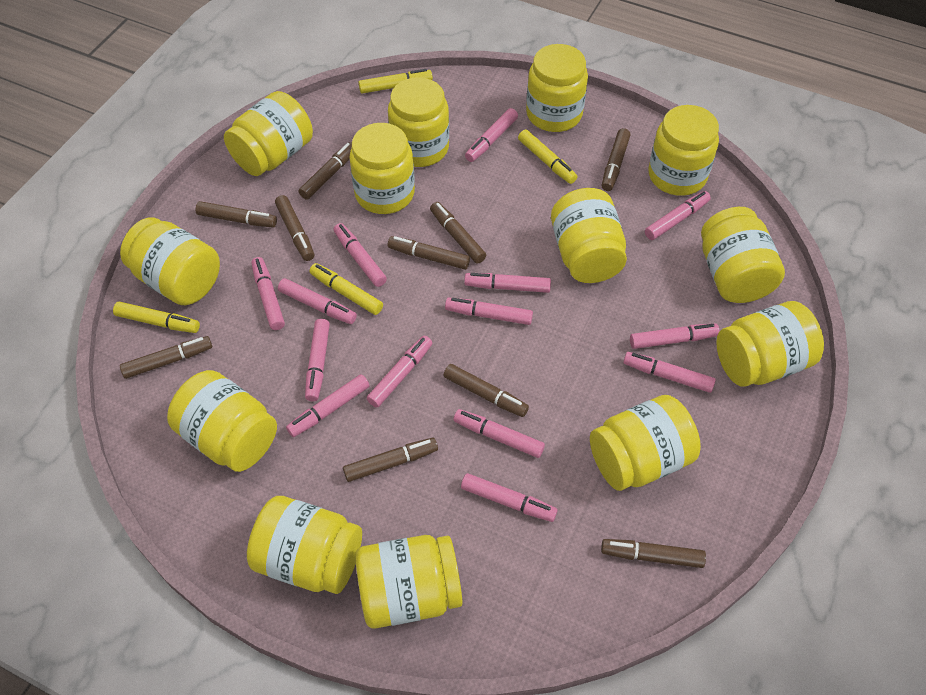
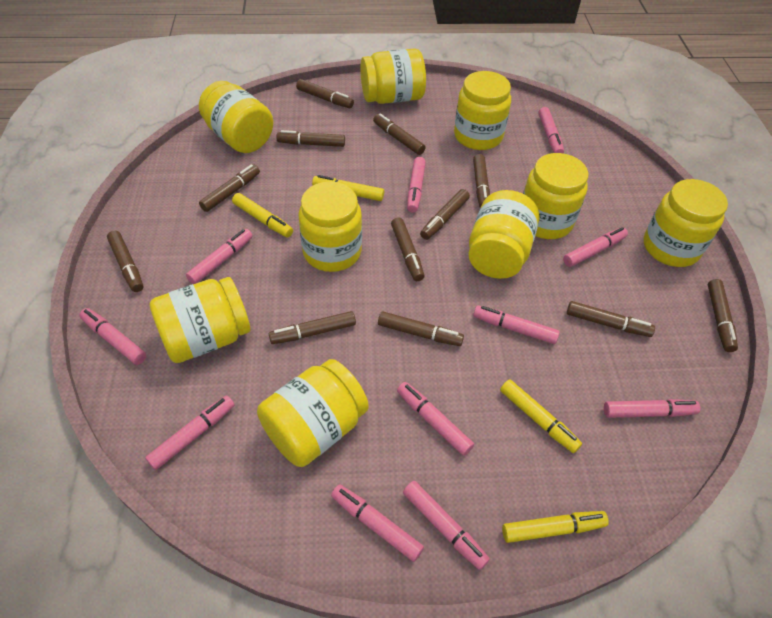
brown marker: 10 -> 12
pink marker: 14 -> 11
yellow jar: 13 -> 9

